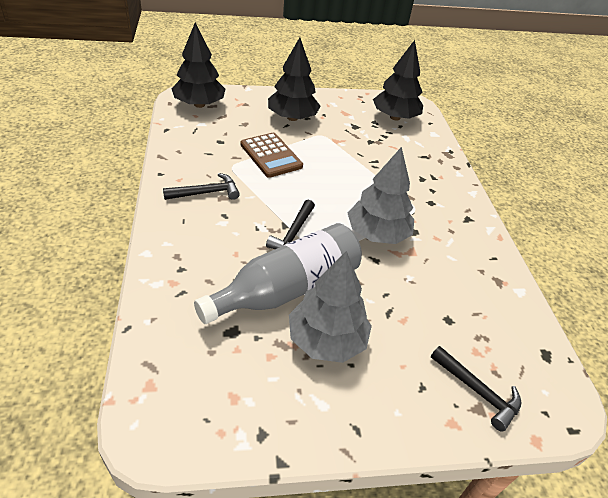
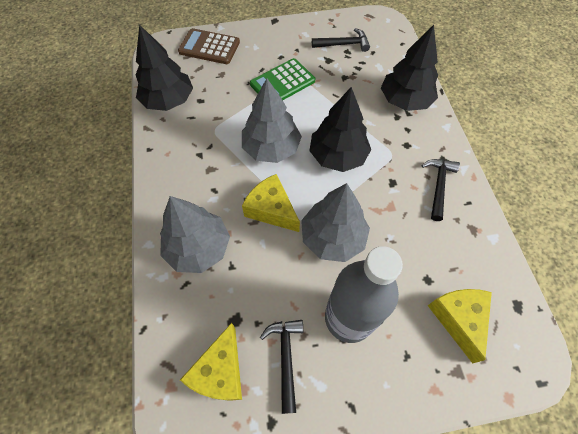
green calculator: 0 -> 1
grey tree: 2 -> 3
yellow cheese: 0 -> 3

